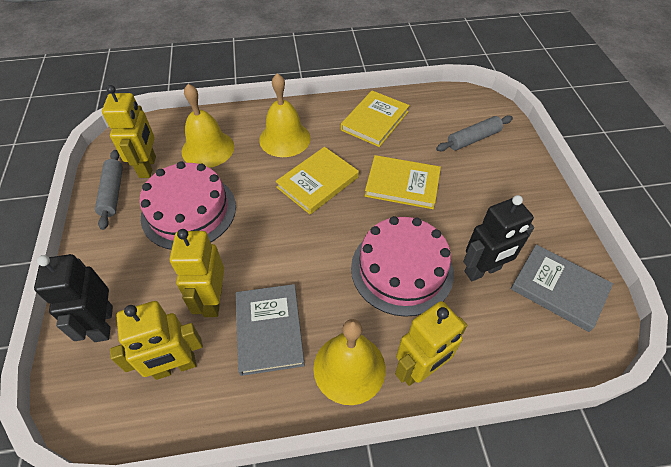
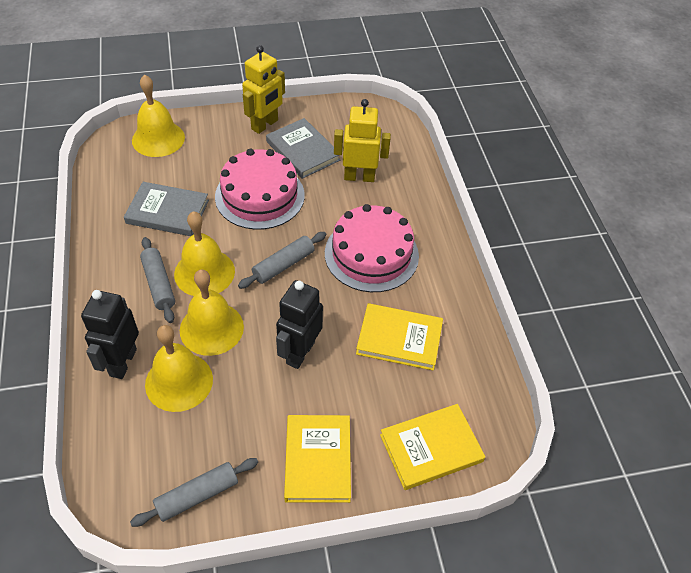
grey rolling pin: 2 -> 3
yellow bell: 3 -> 4
yellow robot: 4 -> 2

